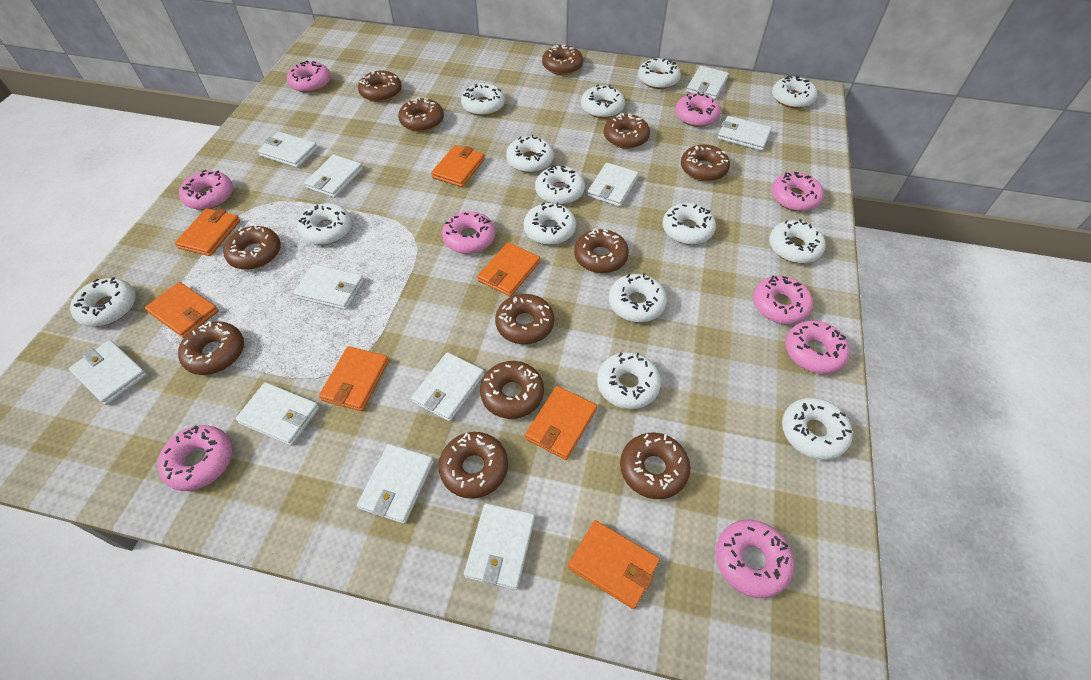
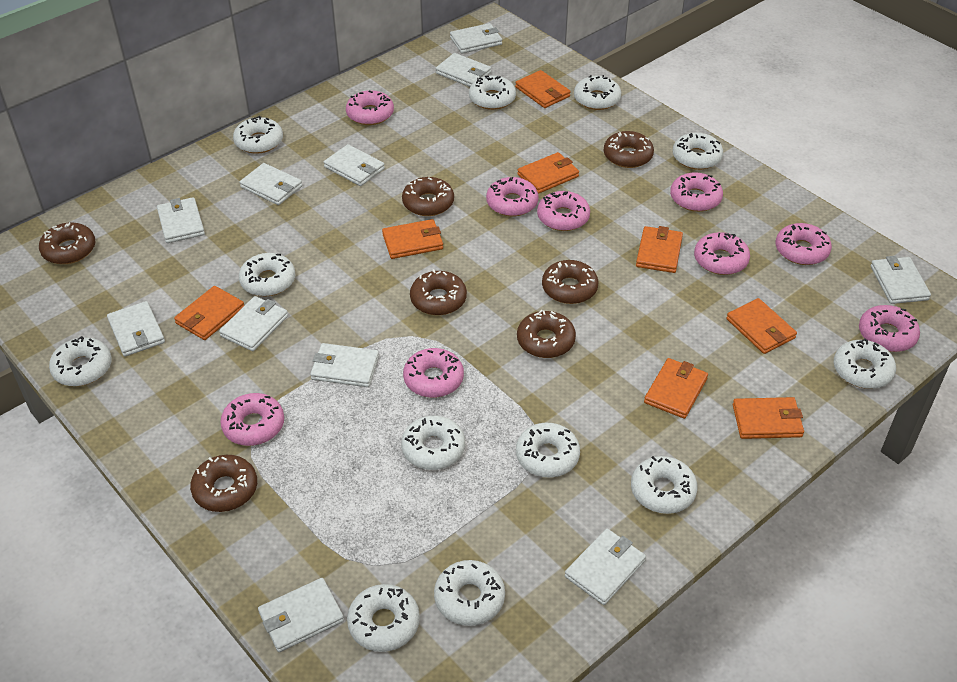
brown donut: 12 -> 7
orange wallet: 7 -> 8
white donut: 14 -> 12

